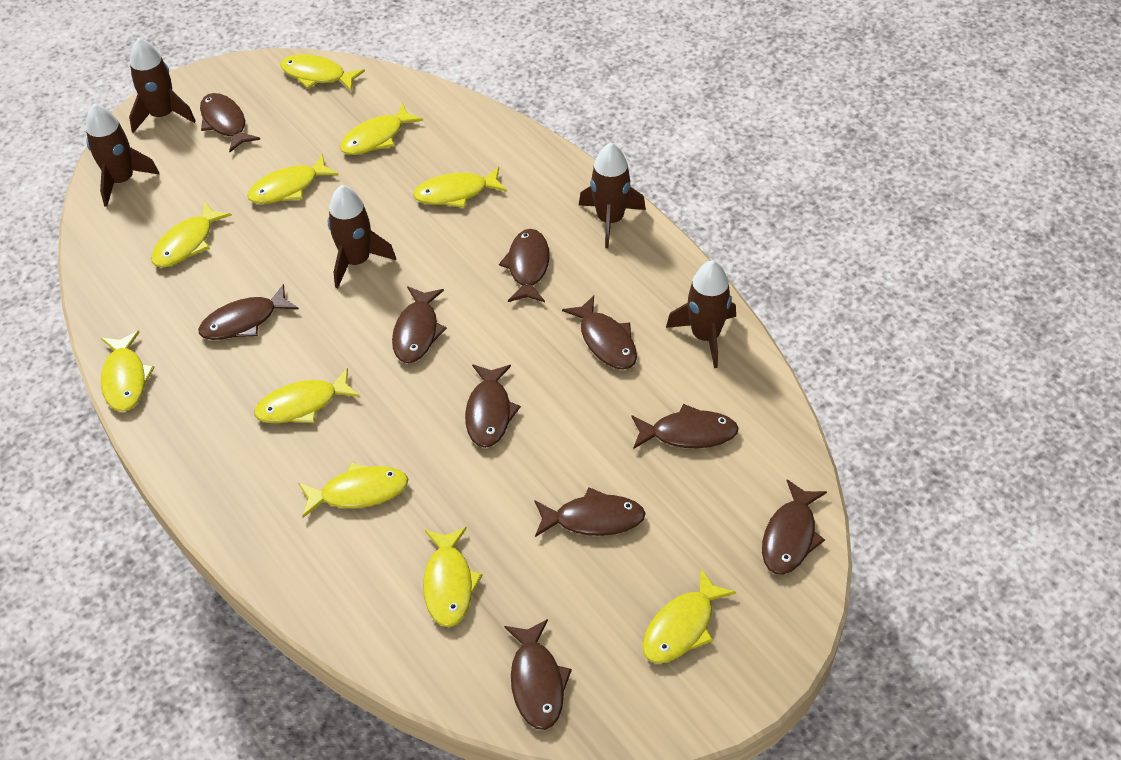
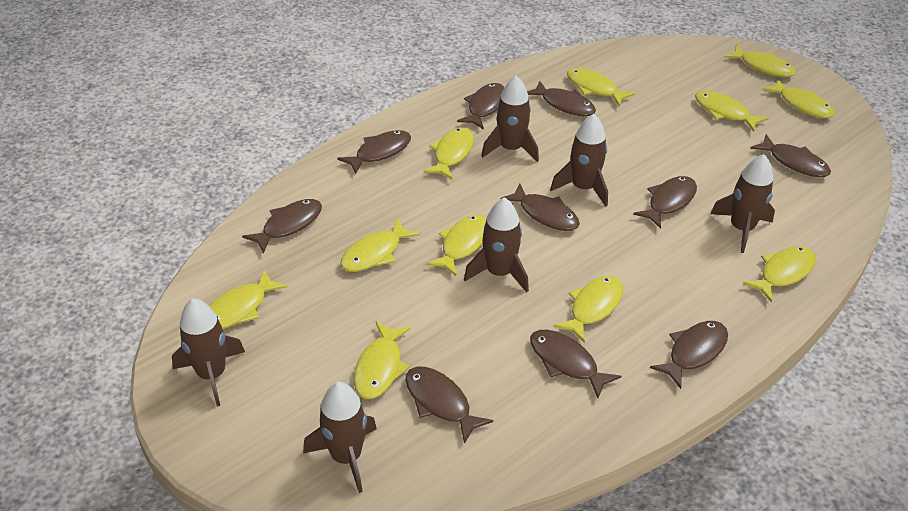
brown rocket: 5 -> 6
yellow fish: 10 -> 11

